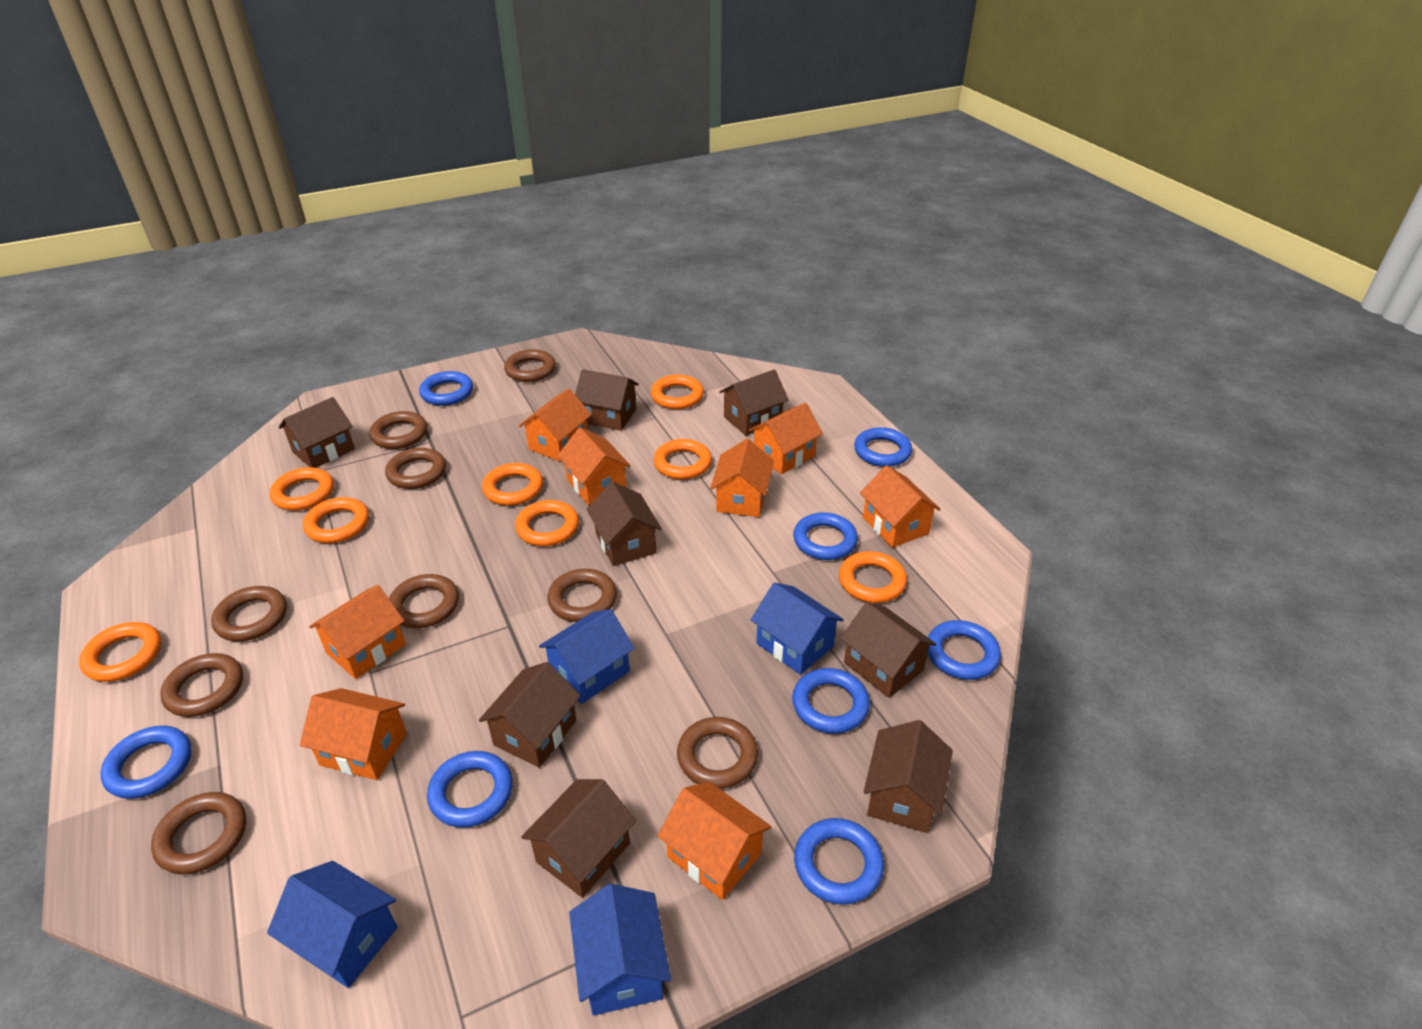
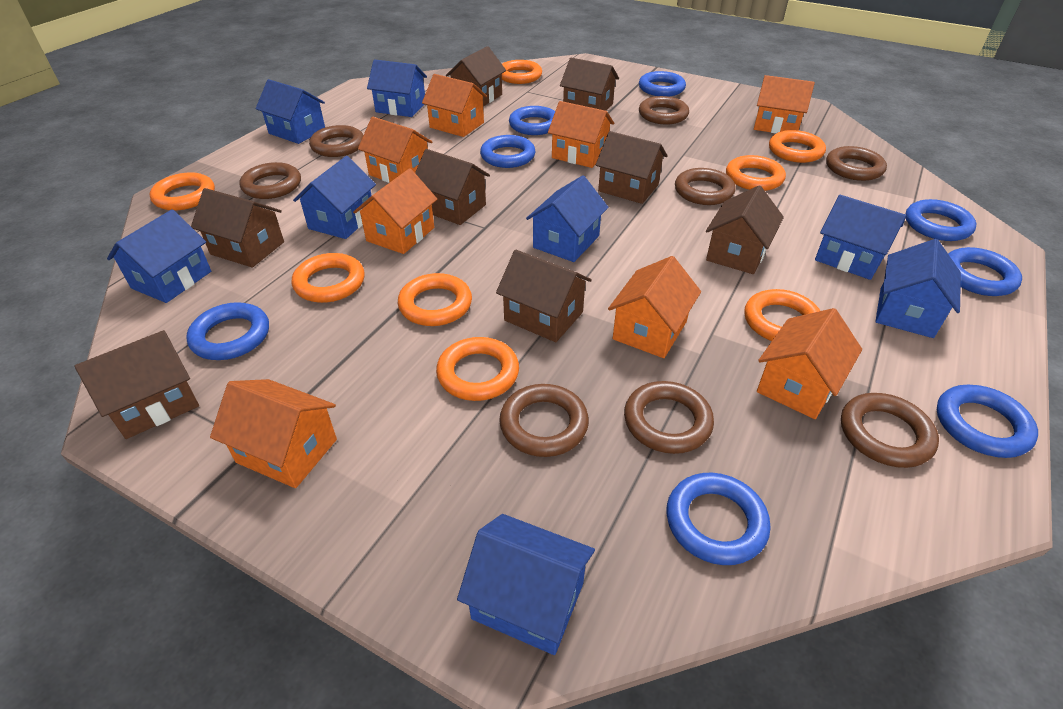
blue house: 4 -> 8
brown ring: 9 -> 8

